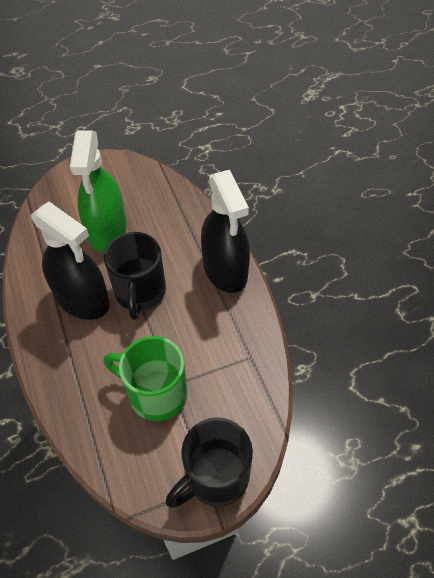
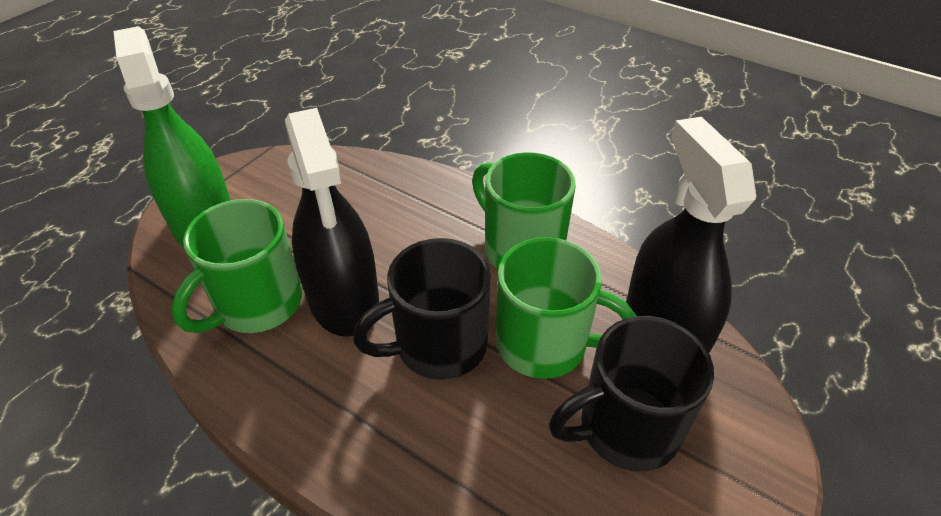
green mug: 1 -> 3

